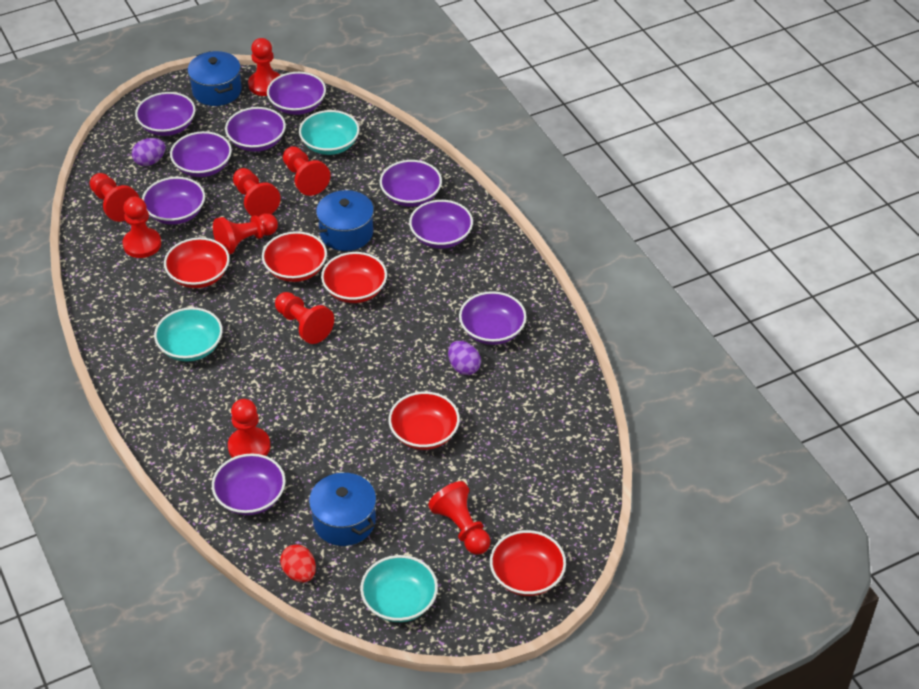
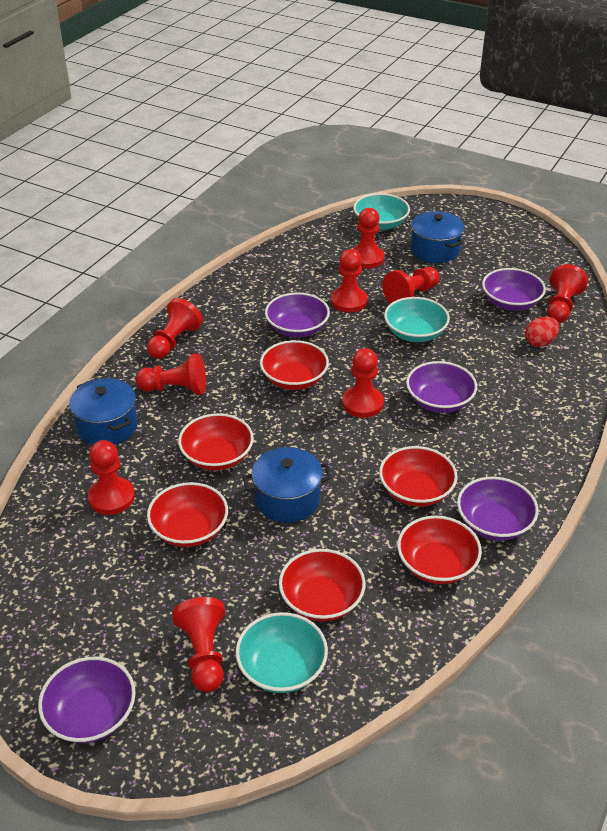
purple bowl: 9 -> 5
purple egg: 2 -> 0
red bowl: 5 -> 6

